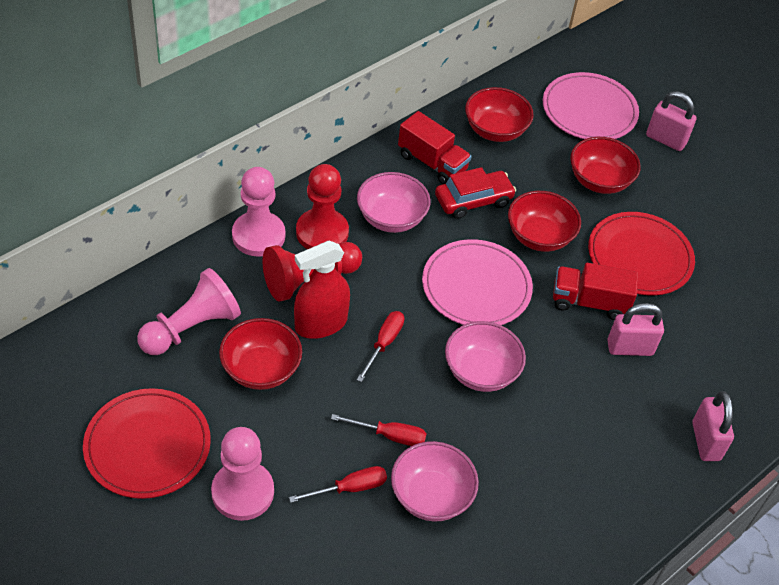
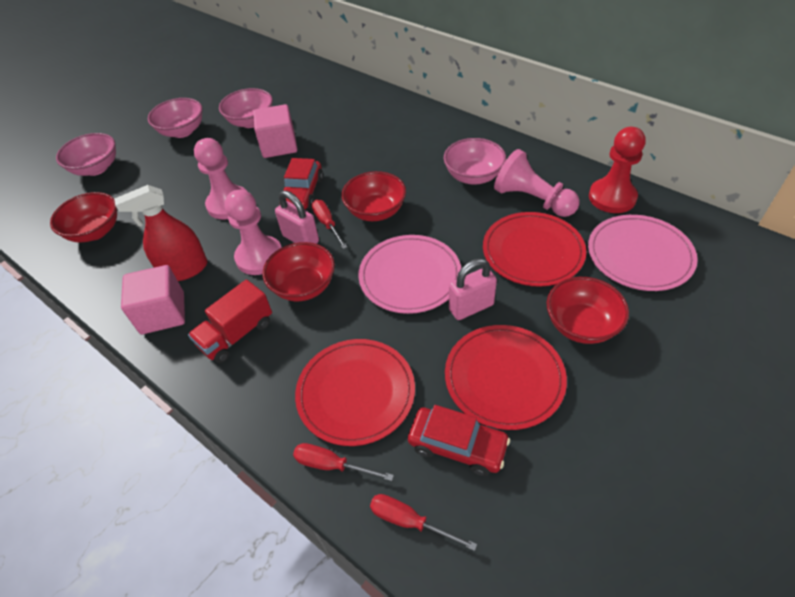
pink bowl: 3 -> 4
pink cube: 0 -> 2
pink padlock: 3 -> 2
red car: 1 -> 2
red pawn: 2 -> 1
red plate: 2 -> 3
red truck: 2 -> 1

